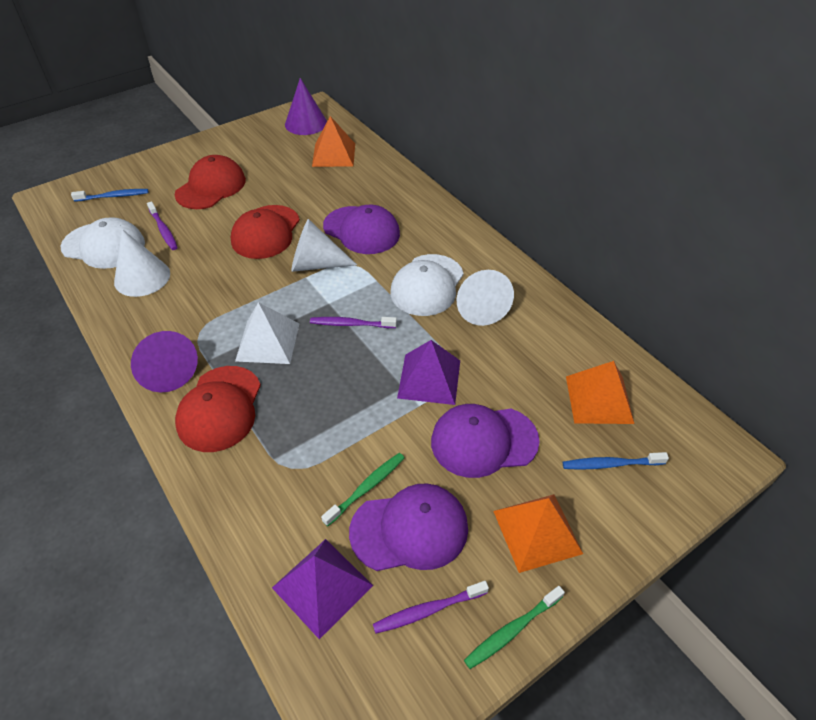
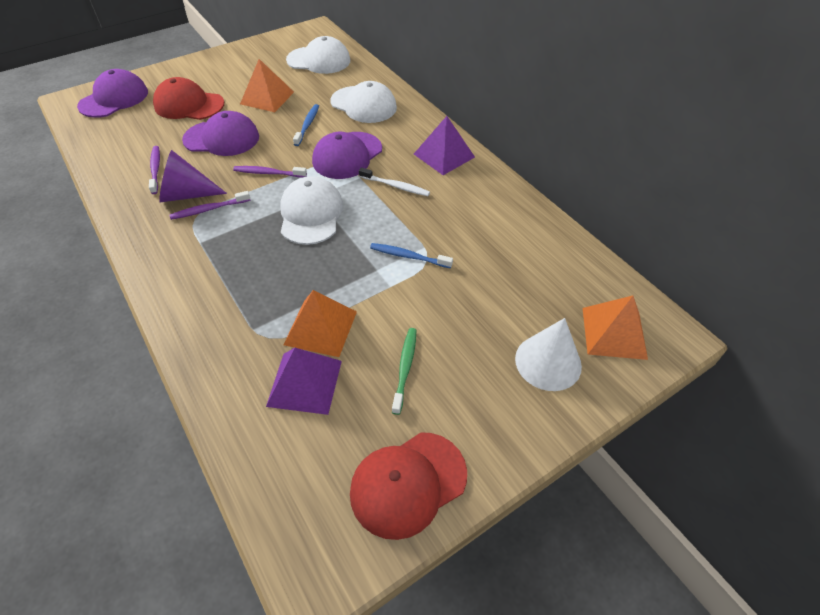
green toothbrush: 2 -> 1
purple cone: 2 -> 1
red cap: 3 -> 2
white cap: 2 -> 3
white cone: 3 -> 1
white pyramid: 1 -> 0
white toothbrush: 0 -> 1

